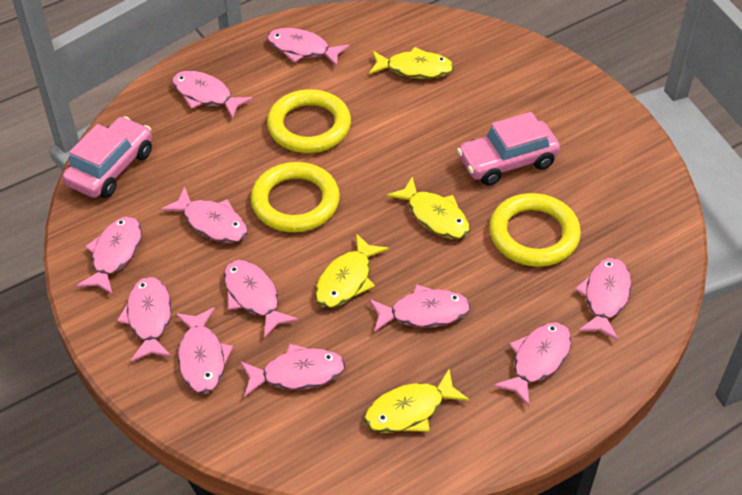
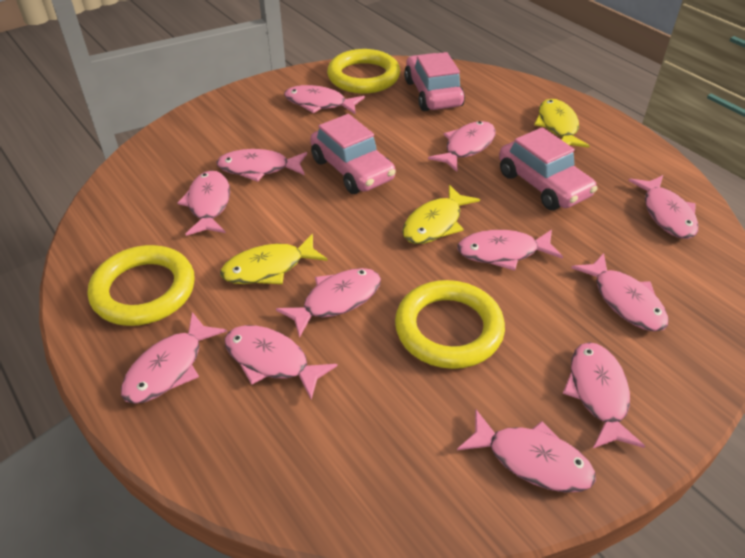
pink car: 2 -> 3
pink fish: 11 -> 12
yellow fish: 4 -> 3

